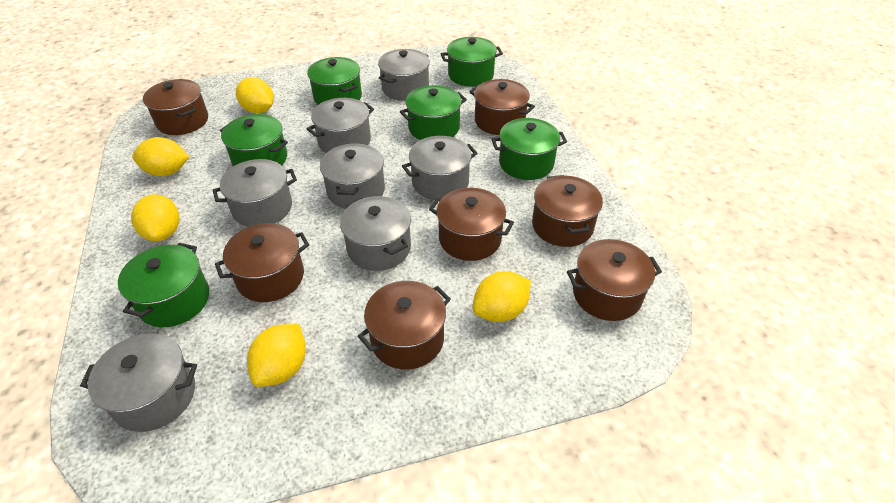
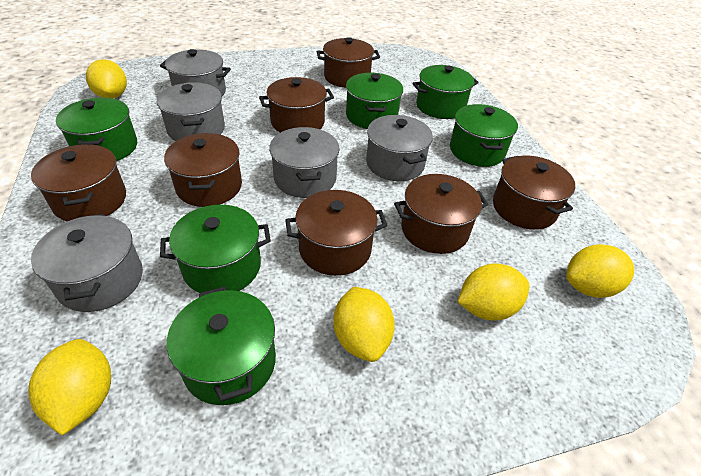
grey pot: 7 -> 5

